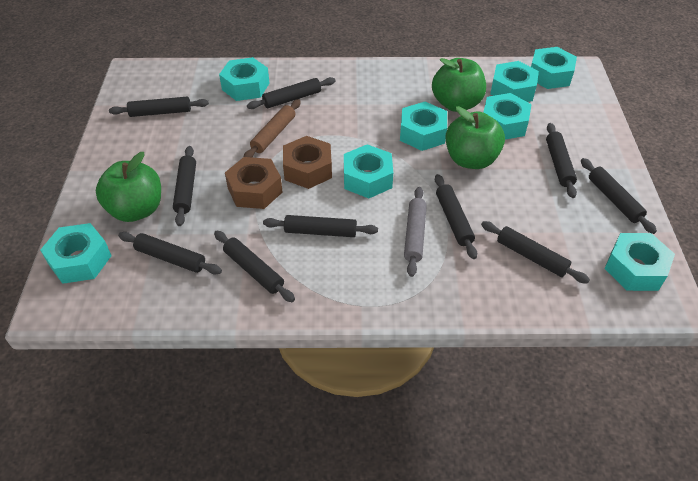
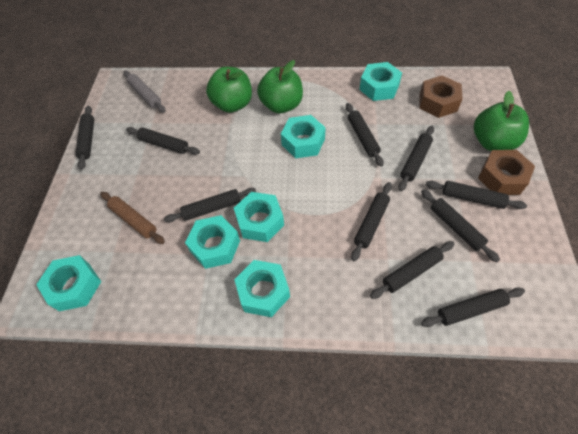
turquoise nut: 8 -> 6

